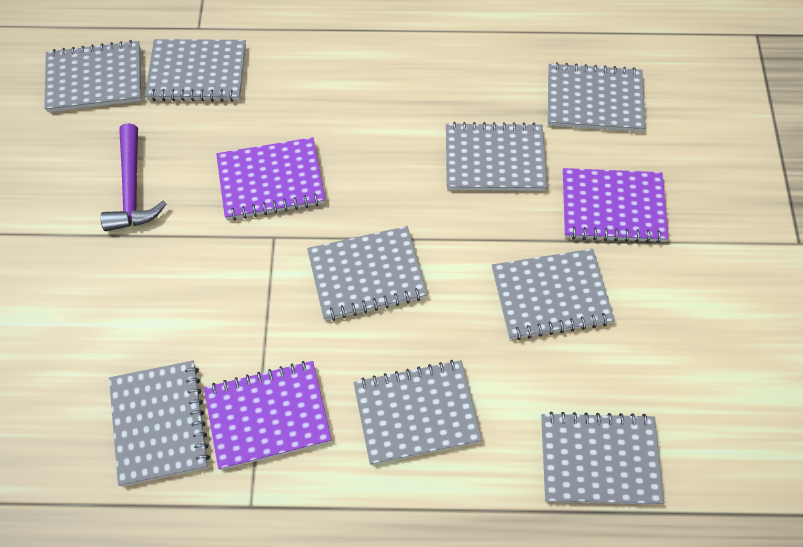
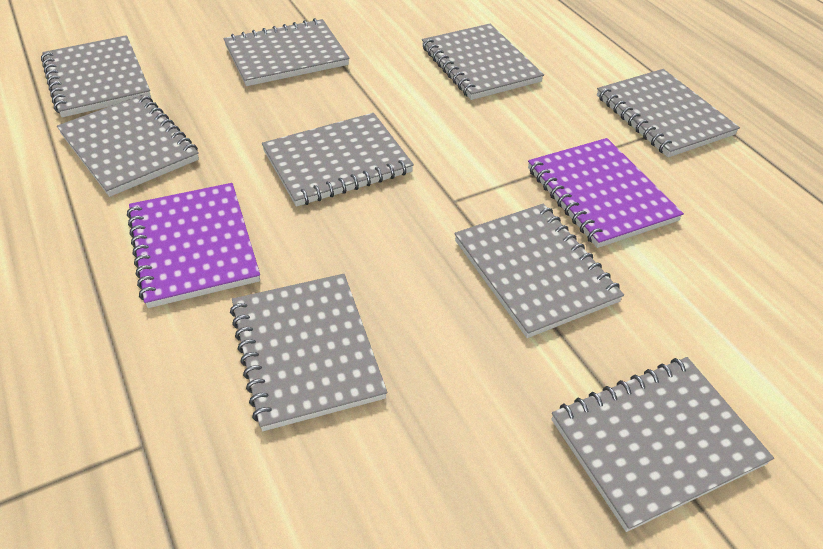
purple hammer: 1 -> 0
purple notebook: 3 -> 2

